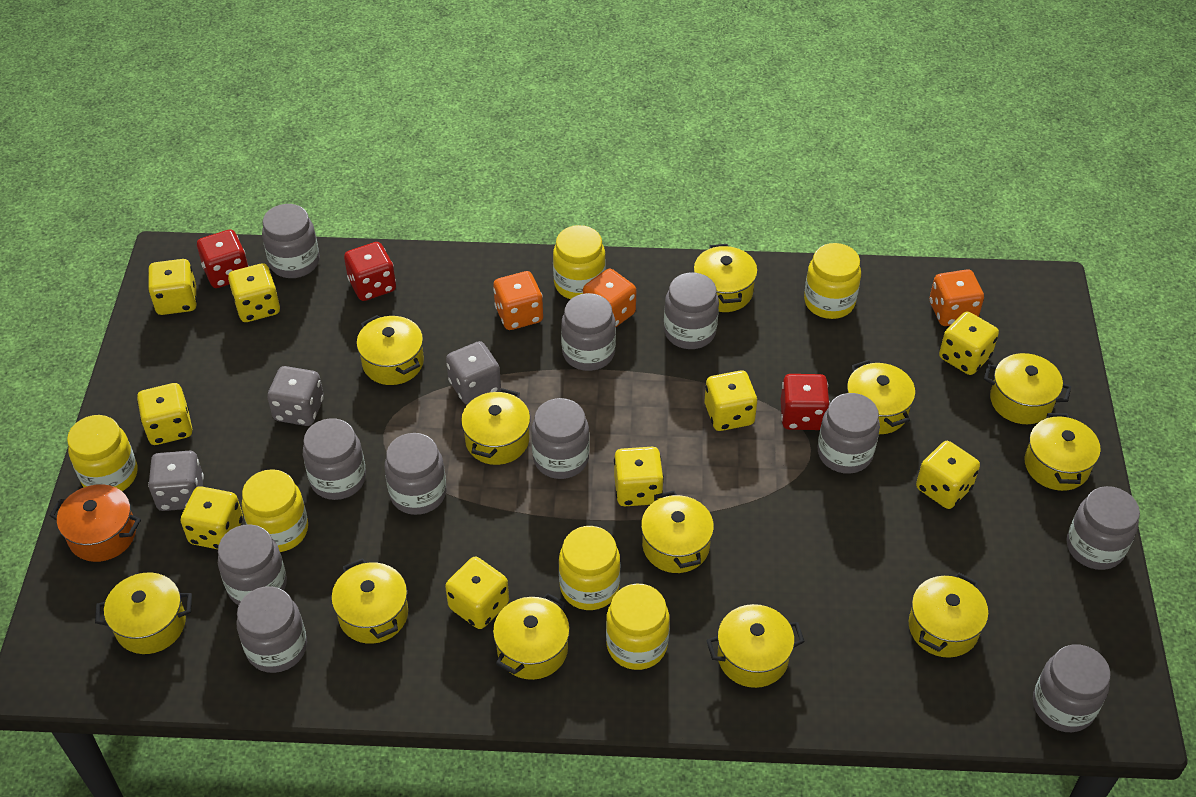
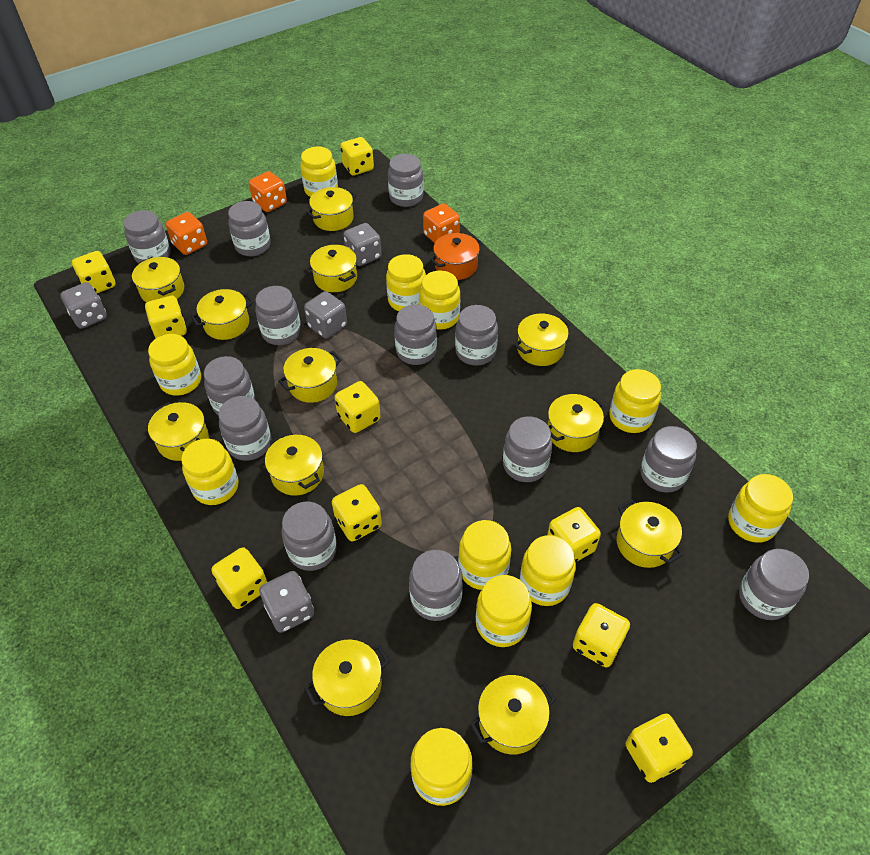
grey dice: 3 -> 4
grey jar: 11 -> 13
red dice: 3 -> 0
yellow jar: 6 -> 11

